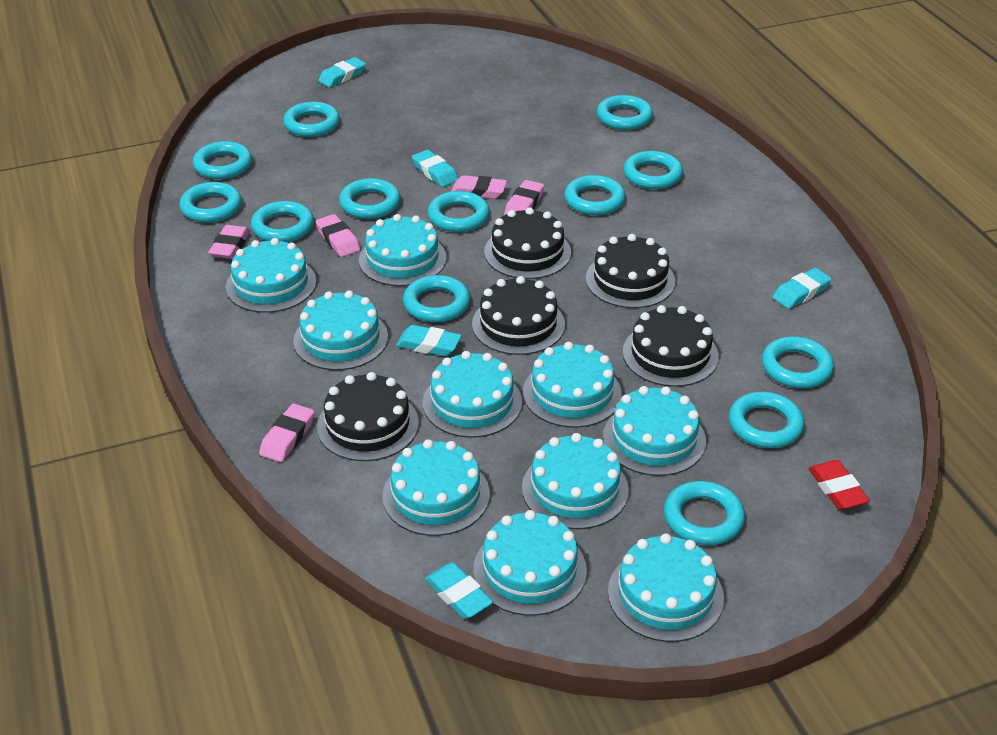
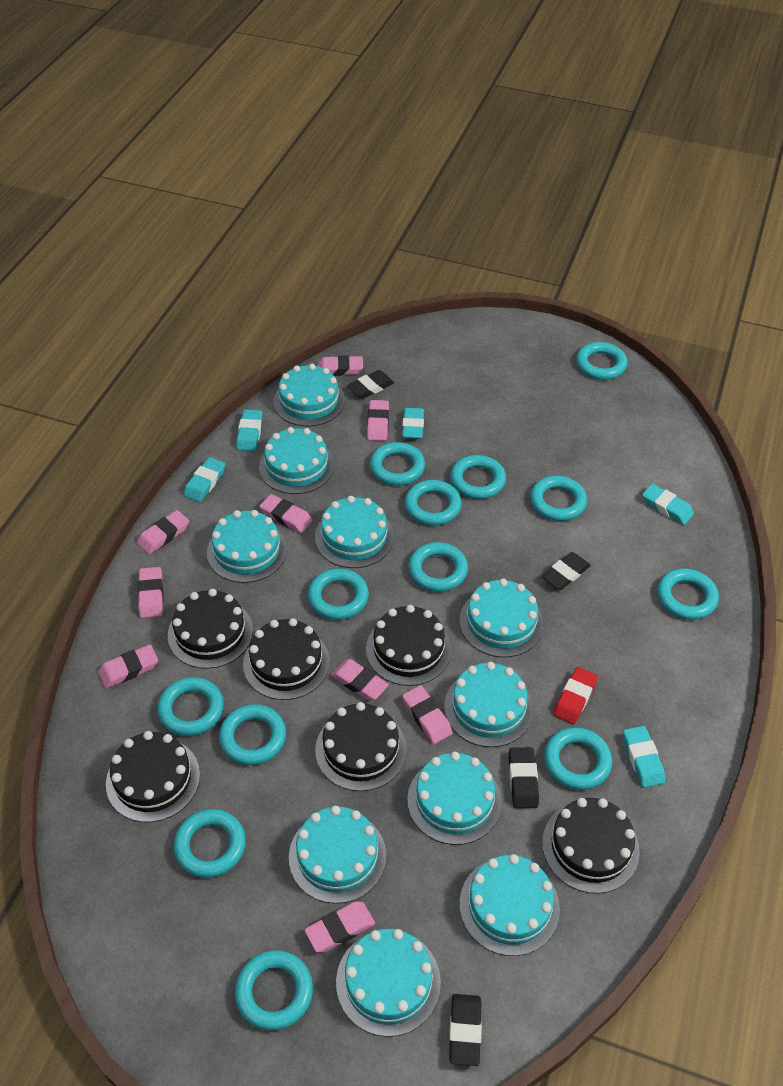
black cake: 5 -> 6
black eraser: 0 -> 4
pink eraser: 5 -> 9

